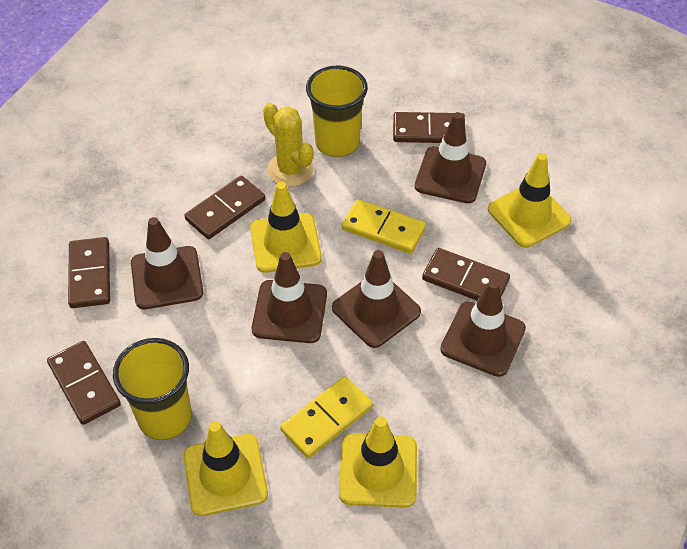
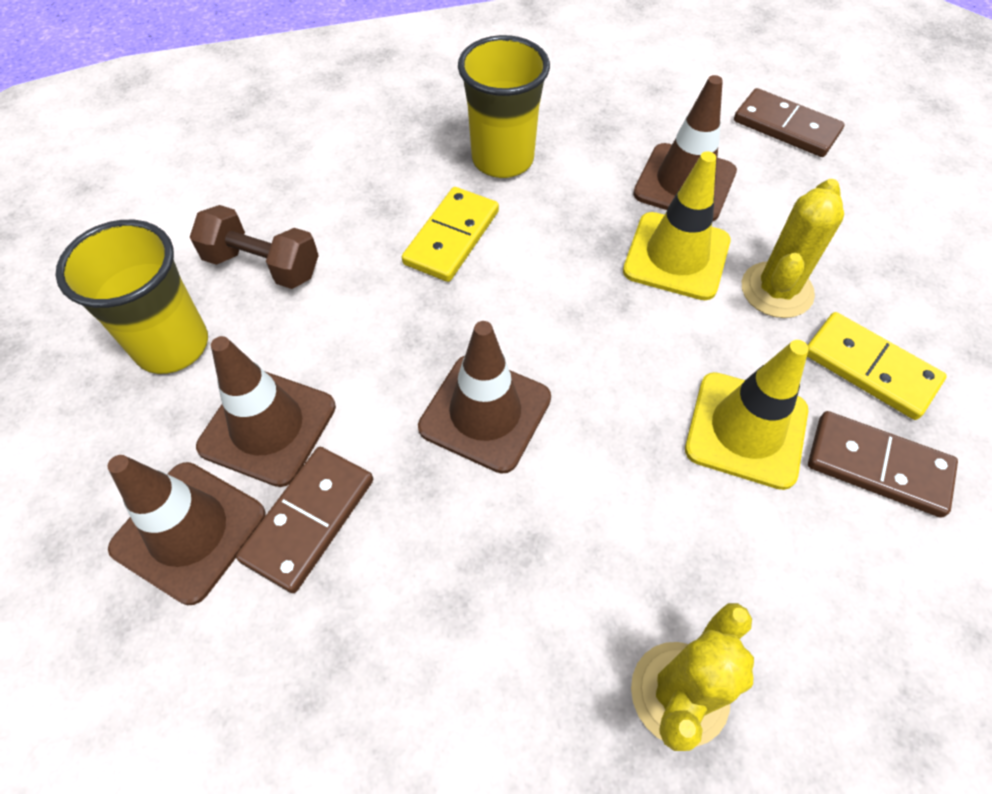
brown domino: 5 -> 3
brown dumbbell: 0 -> 1
brown traffic cone: 5 -> 4
yellow cactus: 1 -> 2
yellow traffic cone: 4 -> 2

